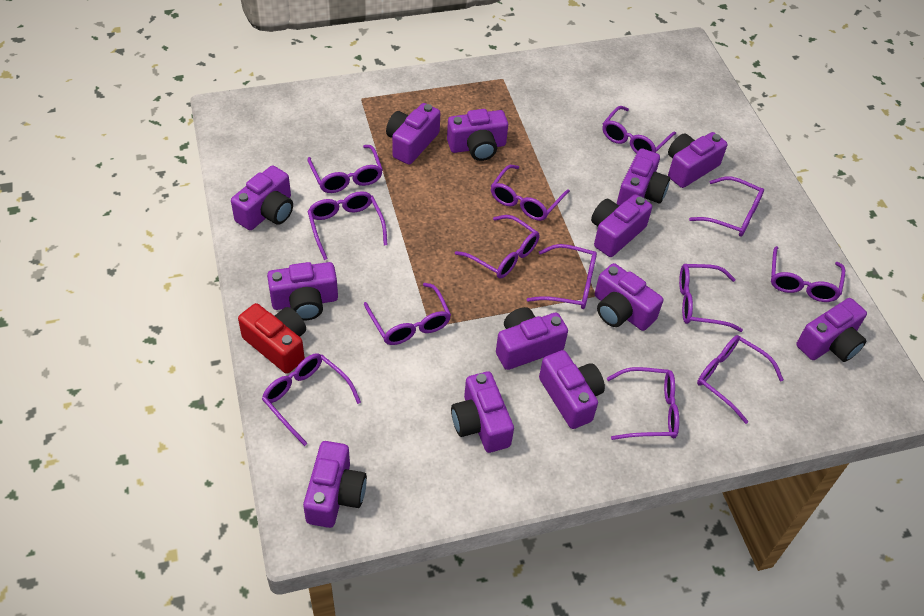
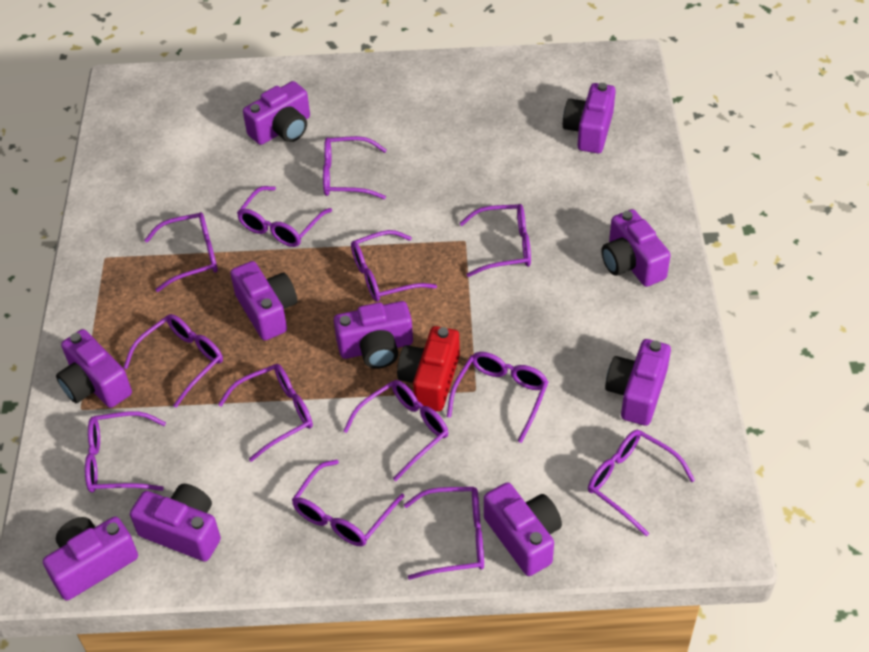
purple camera: 13 -> 10

